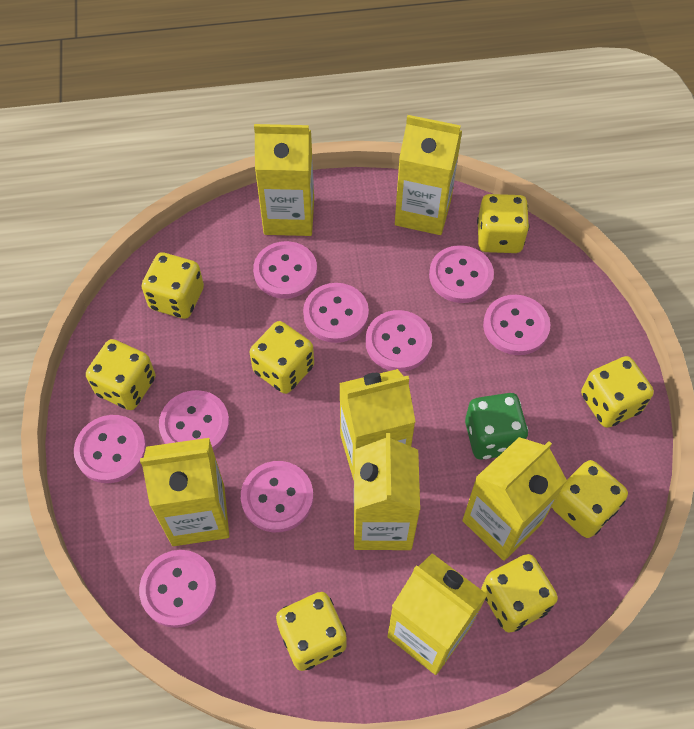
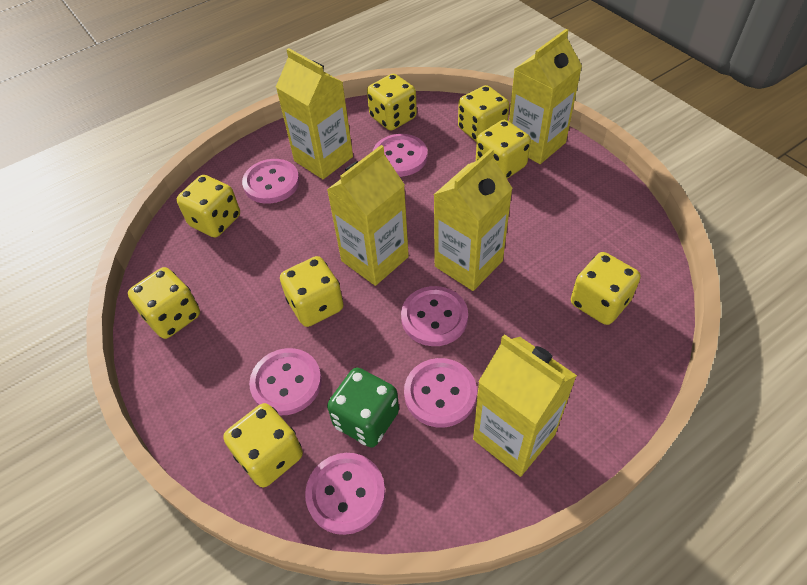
pink button: 9 -> 6
yellow carton: 7 -> 5

